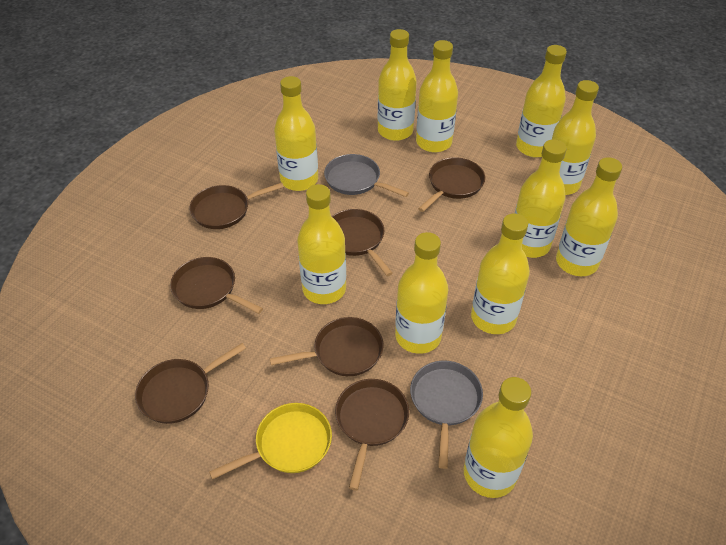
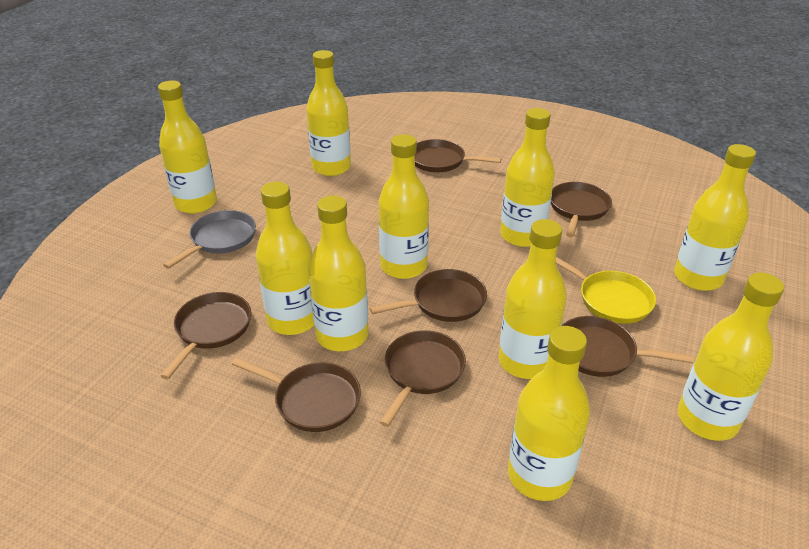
grey pan: 2 -> 1
yellow bottle: 11 -> 10

